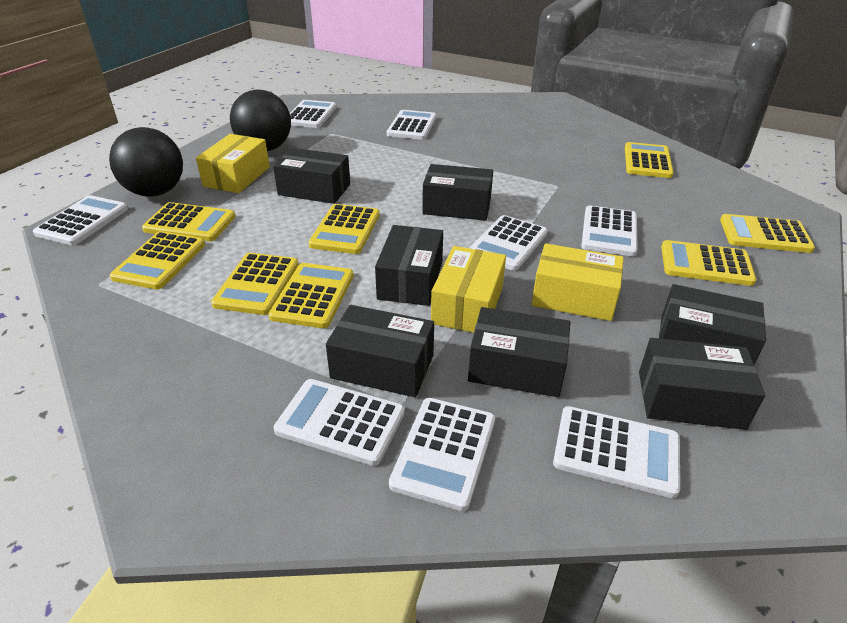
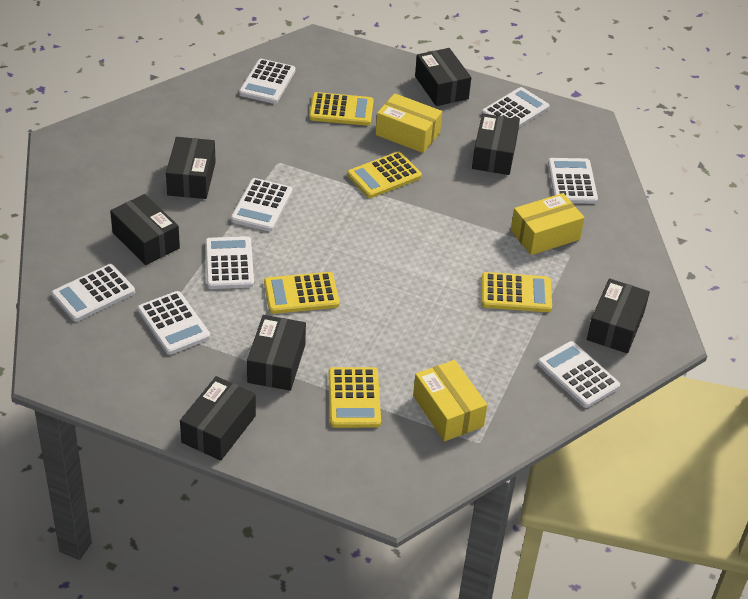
black ball: 2 -> 0
yellow calculator: 8 -> 5

